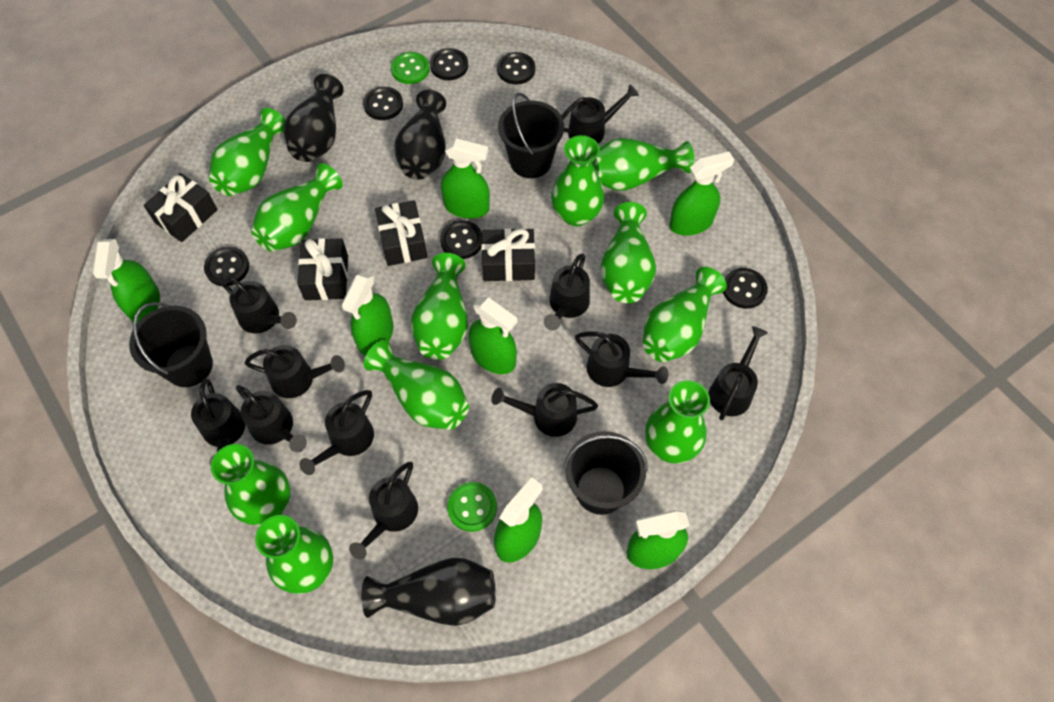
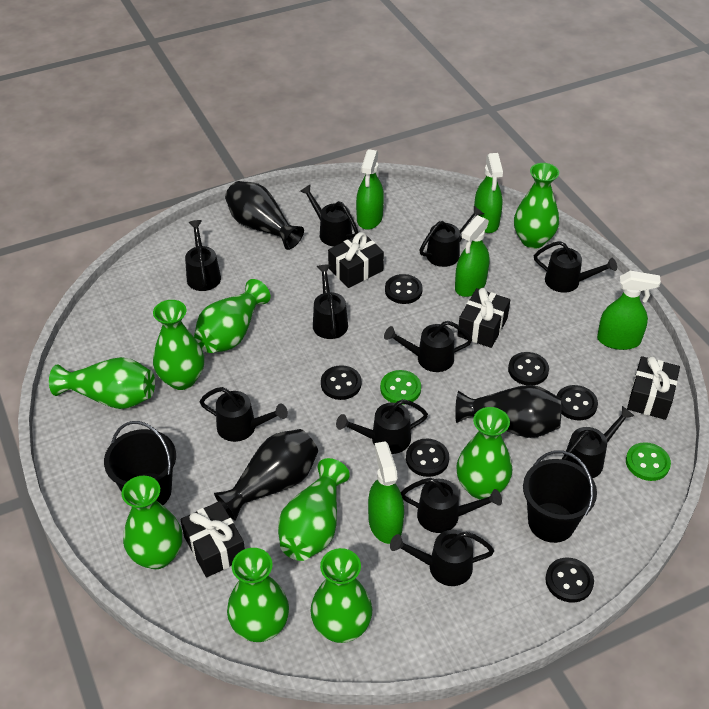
black bucket: 3 -> 2
green spray bottle: 7 -> 5
green vase: 11 -> 9

